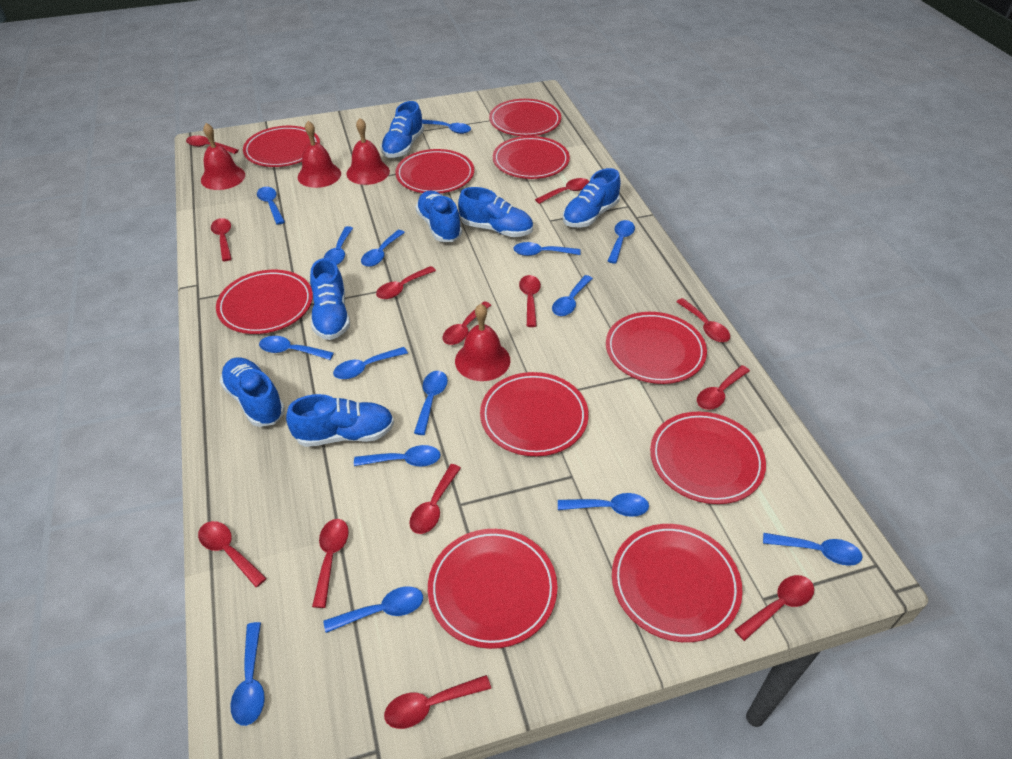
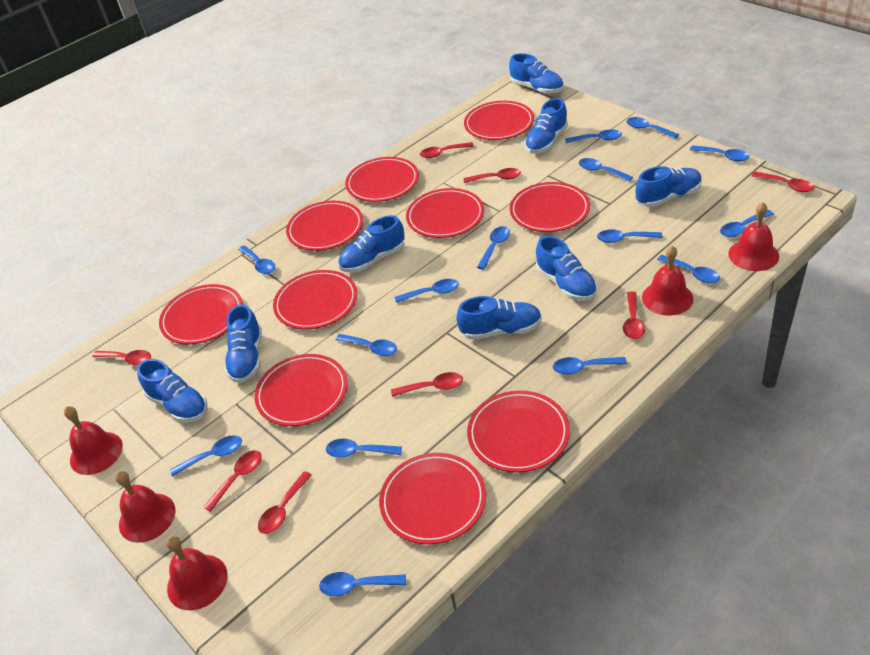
blue shoe: 7 -> 8
red bell: 4 -> 5
red spoon: 13 -> 8

